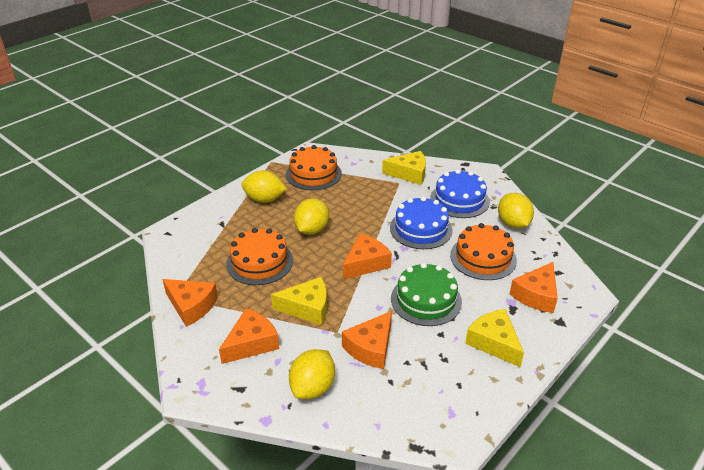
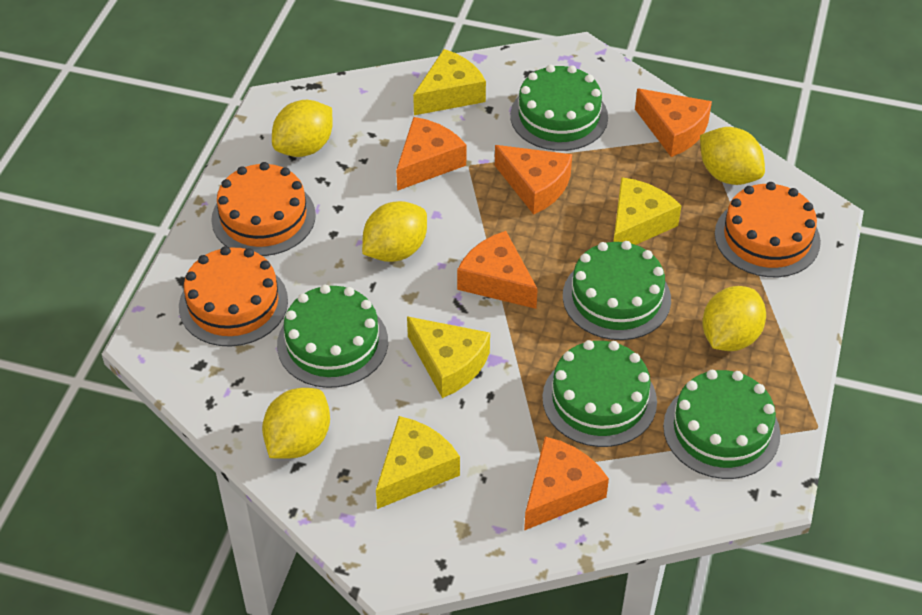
blue cake: 2 -> 0
green cake: 1 -> 5
yellow cheese: 3 -> 4
yellow lemon: 4 -> 5

